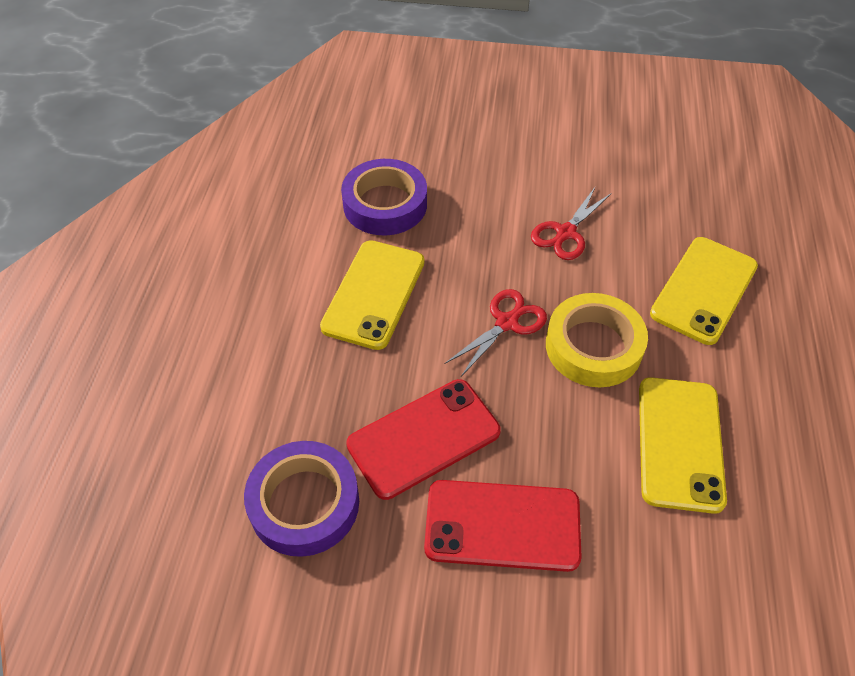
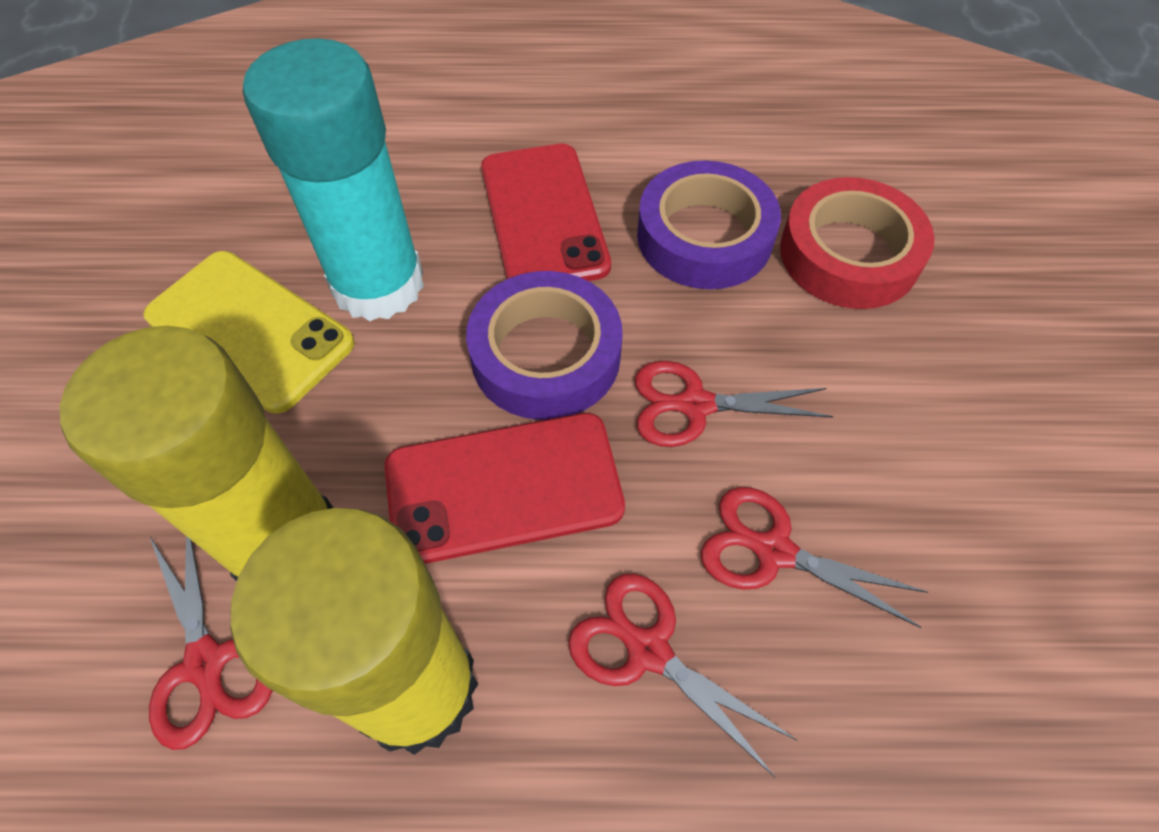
red scissors: 2 -> 4
red tape: 0 -> 1
turquoise glue stick: 0 -> 1
yellow glue stick: 0 -> 2
yellow phone: 3 -> 1
yellow tape: 1 -> 0

